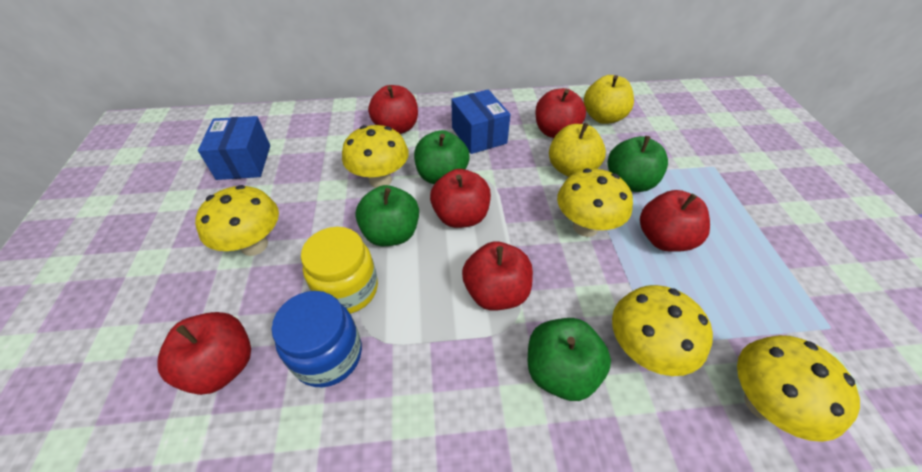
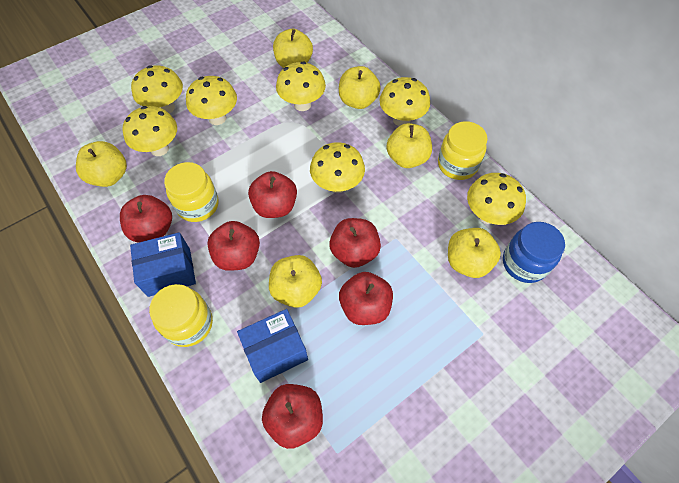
green apple: 4 -> 0
yellow apple: 2 -> 6
yellow jar: 1 -> 3
yellow mushroom: 5 -> 7

